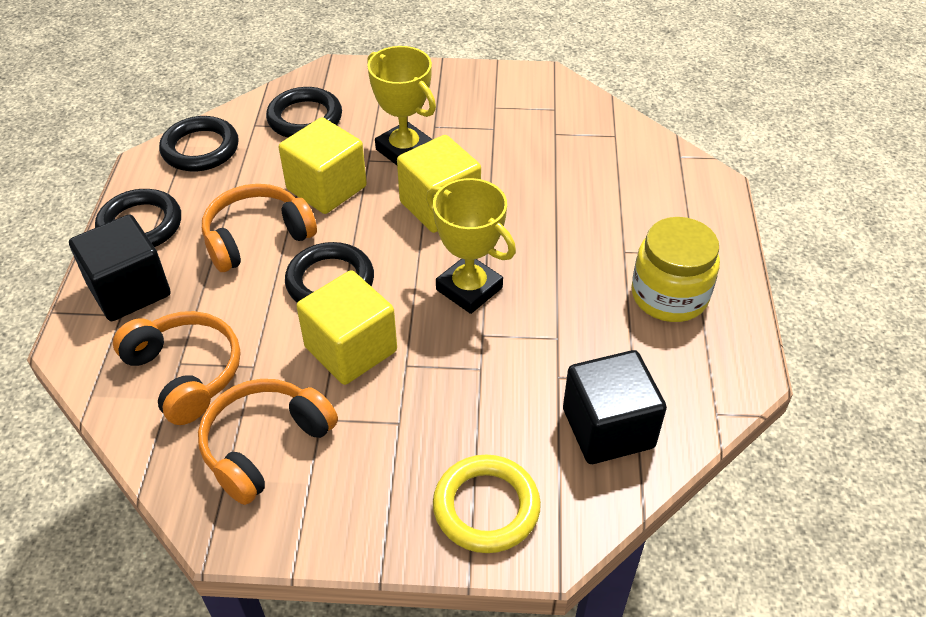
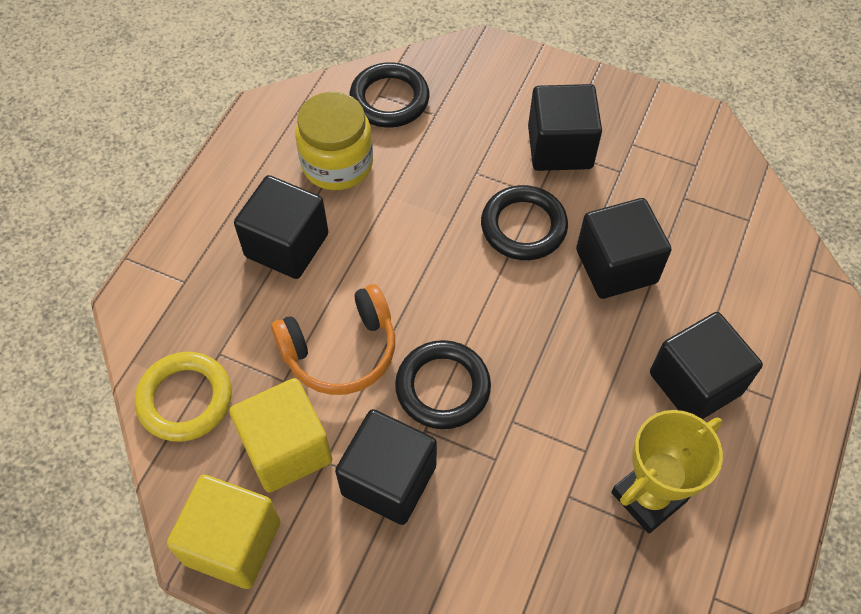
black cube: 2 -> 5
black ring: 4 -> 3
orange headphones: 3 -> 1
yellow cube: 3 -> 2
yellow trophy: 2 -> 1

